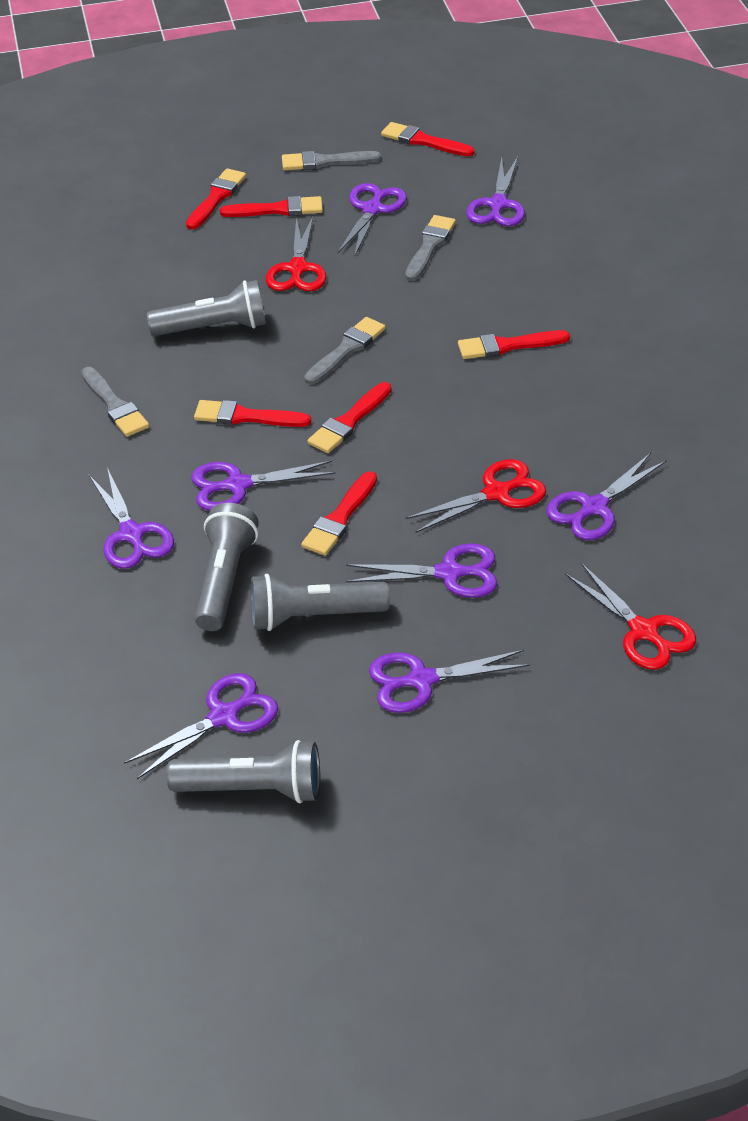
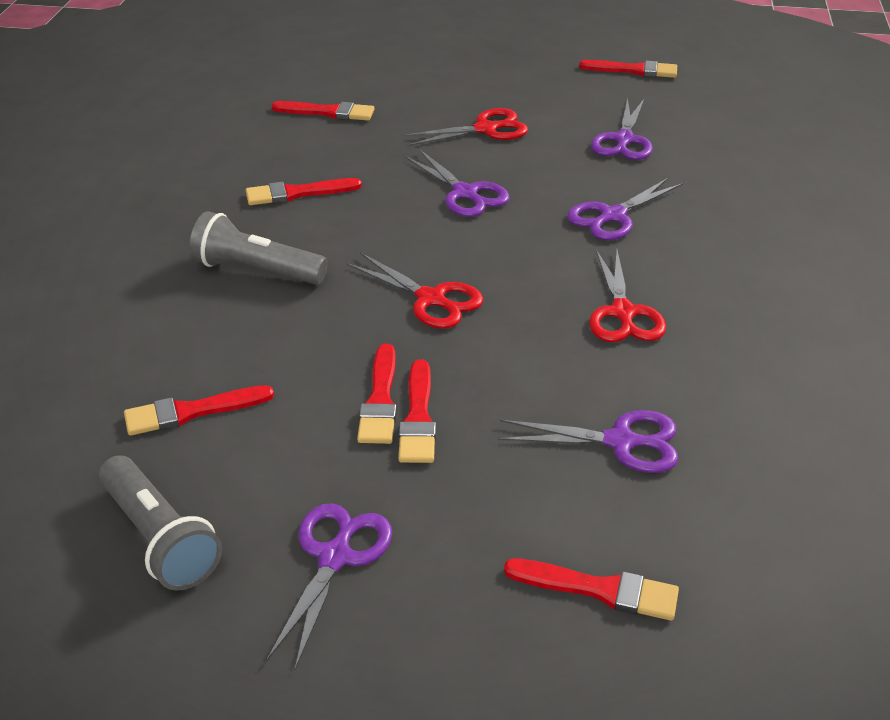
grey brush: 4 -> 0
grey flashlight: 4 -> 2
purple scissors: 8 -> 5

